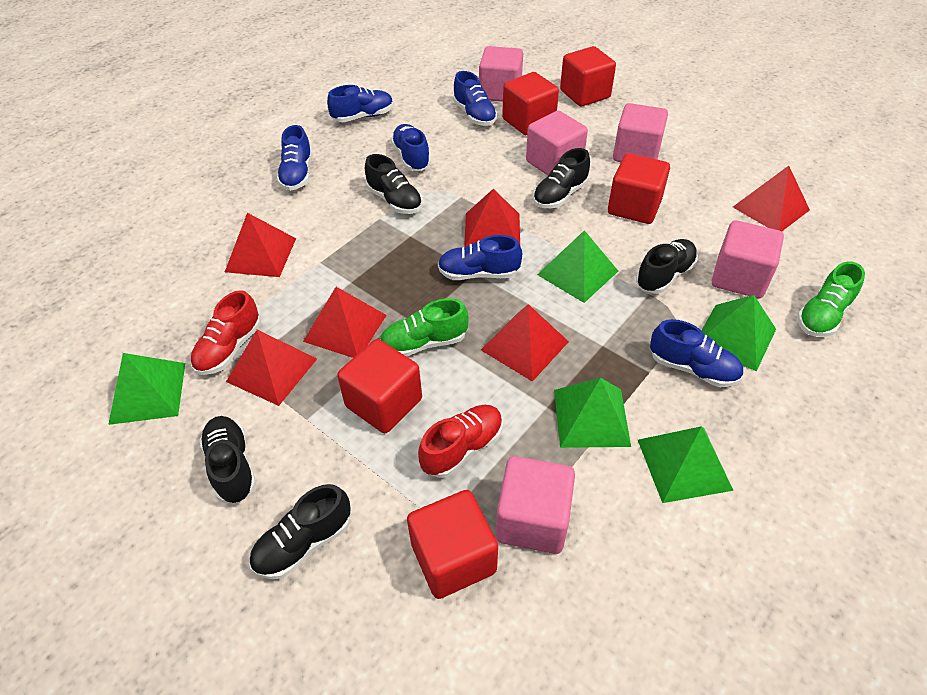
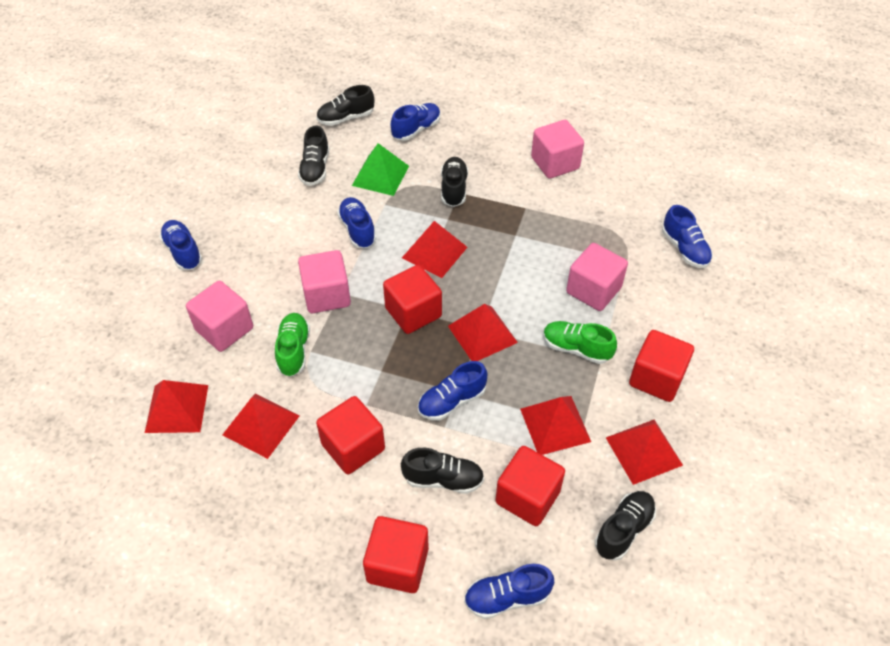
green pyramid: 5 -> 1
pink cube: 5 -> 4
red shoe: 2 -> 0

